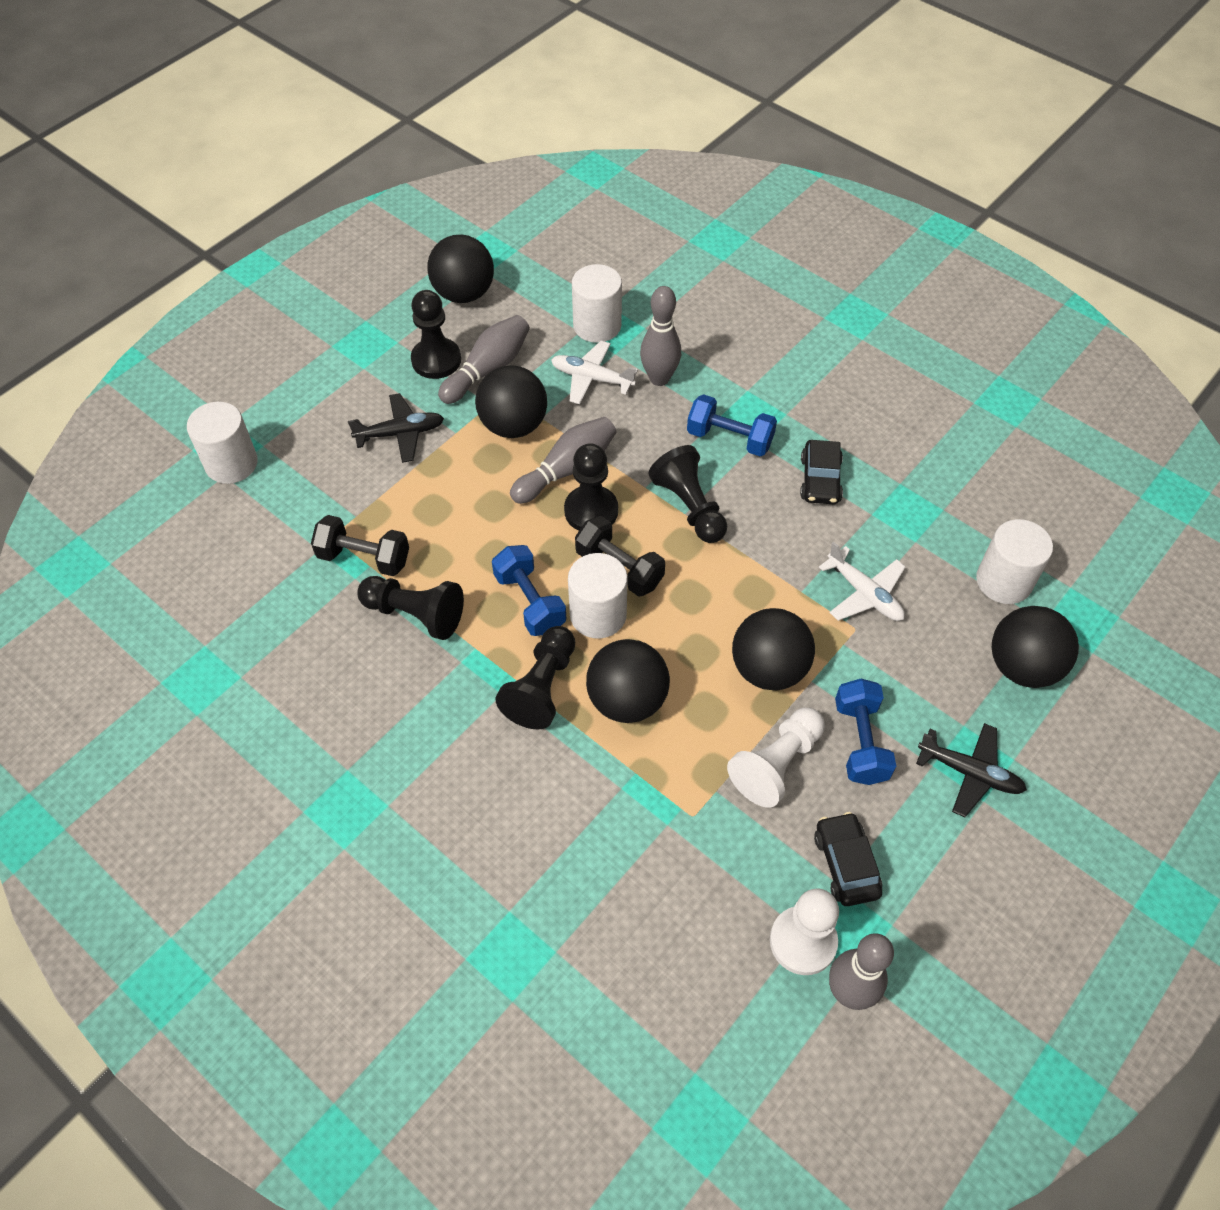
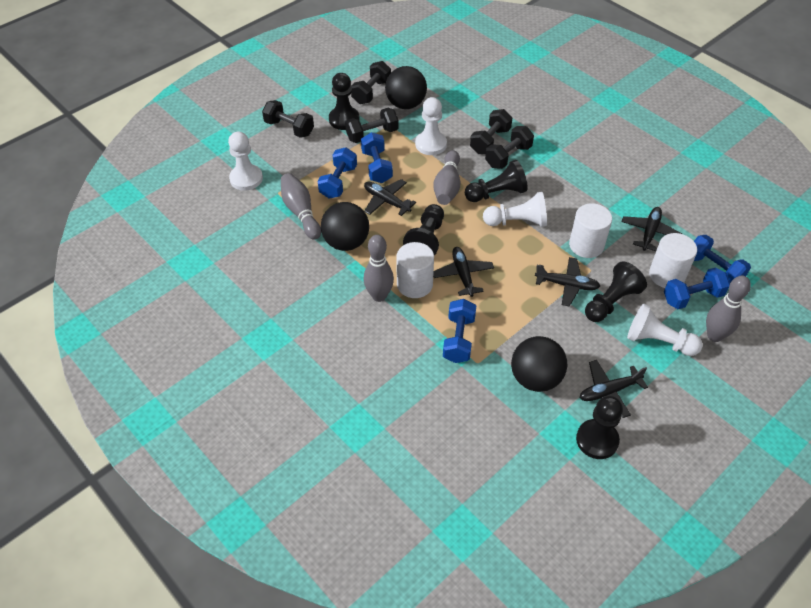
black ball: 5 -> 3
black car: 2 -> 0
black dumbbell: 2 -> 5
black plane: 2 -> 5
blue dumbbell: 3 -> 5
white cylinder: 4 -> 3
white pawn: 2 -> 4
white plane: 2 -> 0

